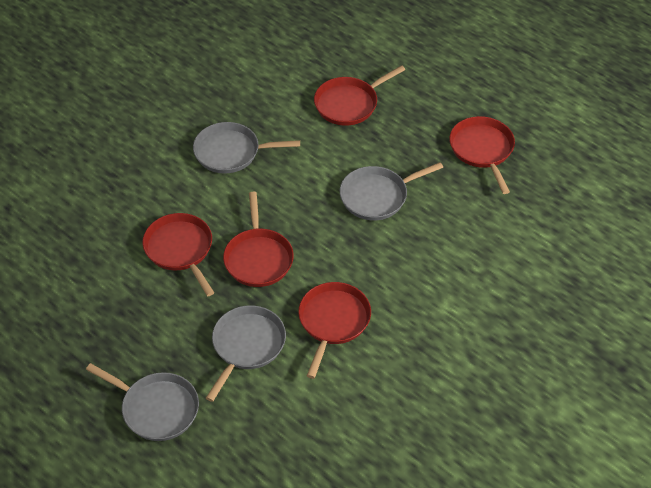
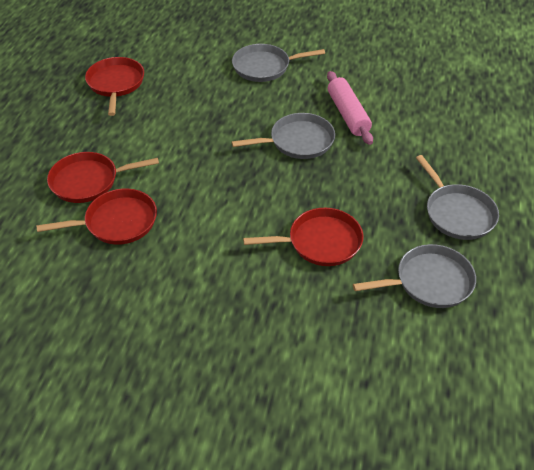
pink rolling pin: 0 -> 1
red pan: 5 -> 4

